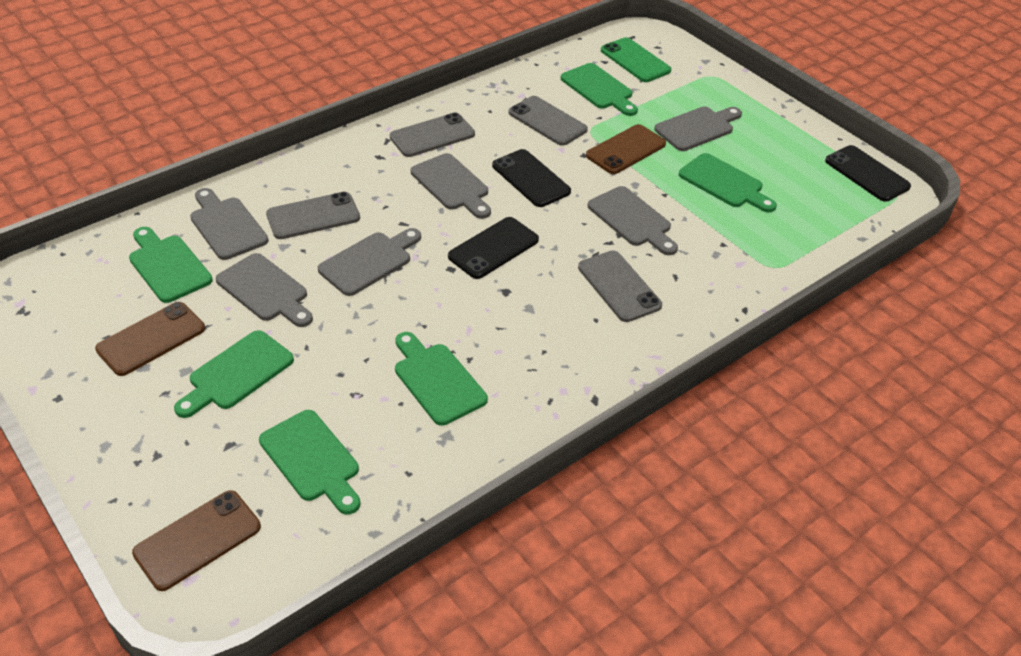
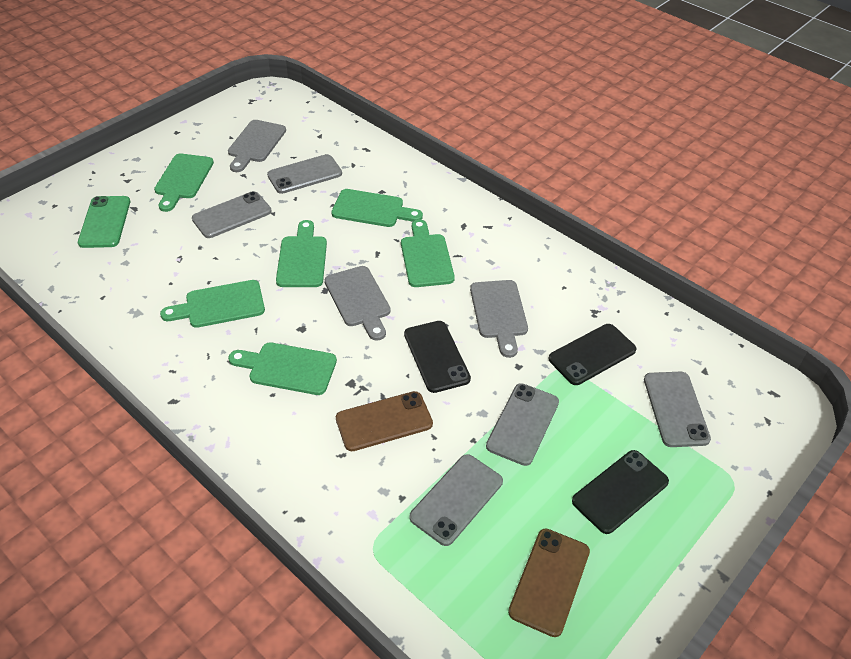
brown phone: 3 -> 2
grey cutting board: 6 -> 3
grey phone: 4 -> 5

